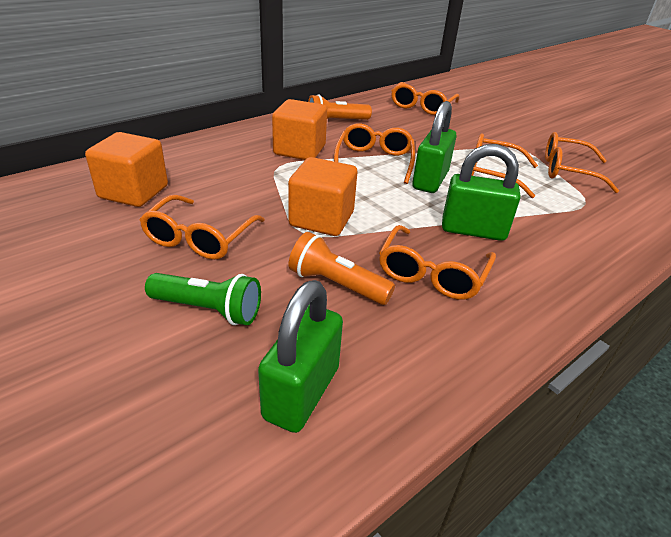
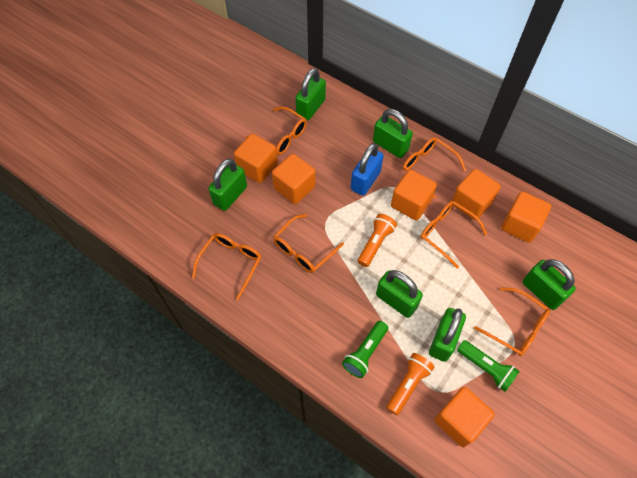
blue padlock: 0 -> 1
green flashlight: 1 -> 2
green padlock: 3 -> 6
orange cube: 3 -> 6

